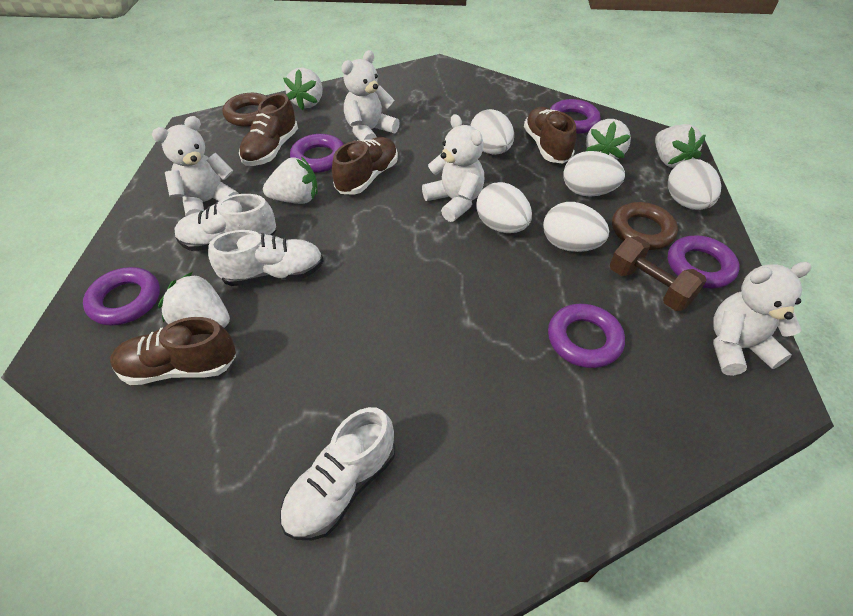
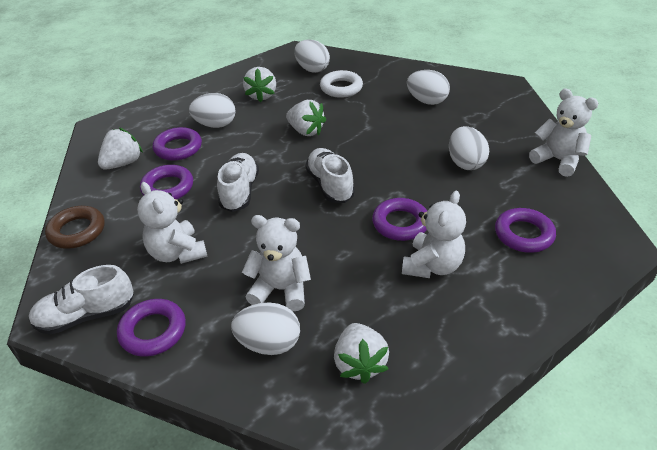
brown dumbbell: 1 -> 0
brown ring: 2 -> 1
brown shoe: 4 -> 0
white ring: 0 -> 1
white strawberry: 5 -> 4

